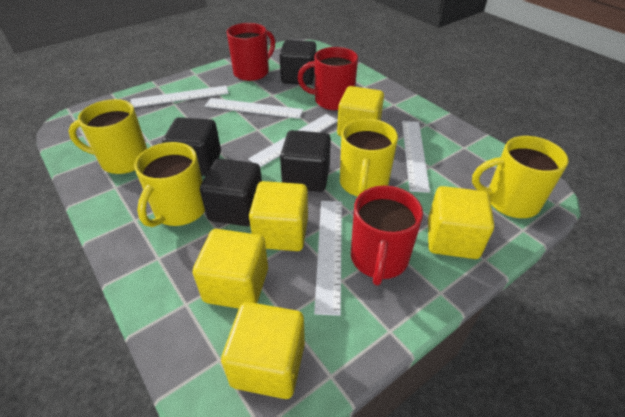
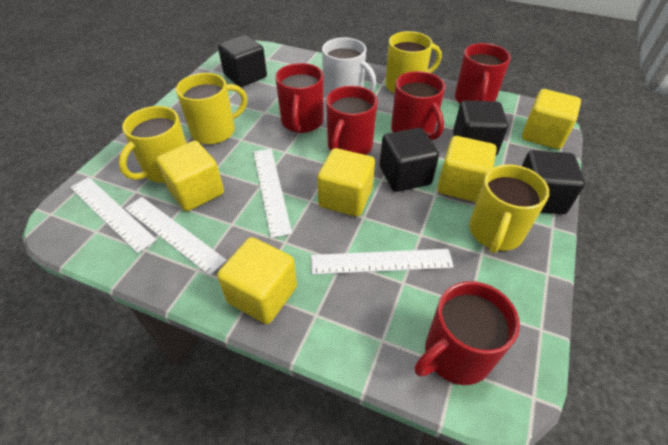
red mug: 3 -> 5
white mug: 0 -> 1
white ruler: 5 -> 4

